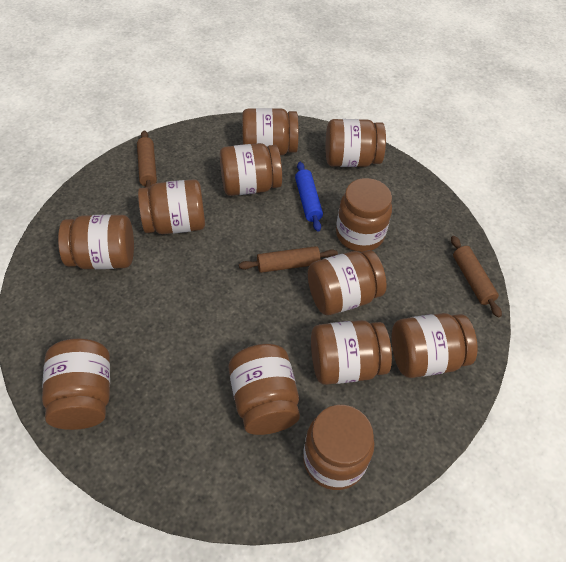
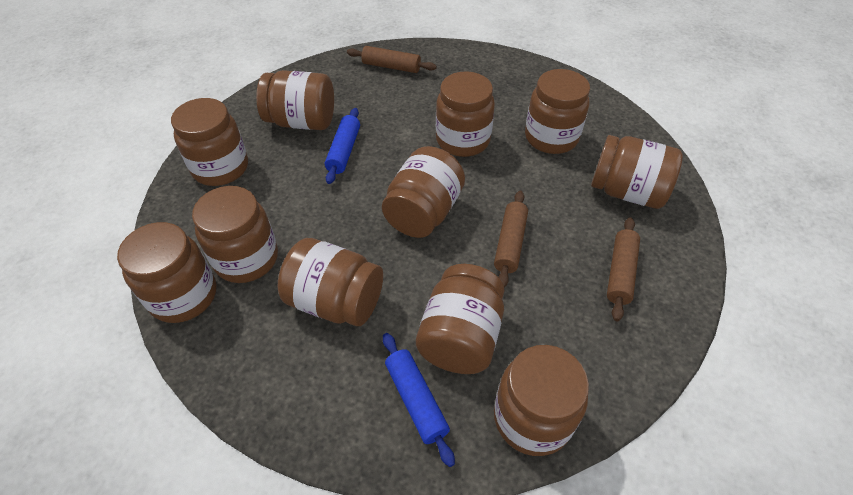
blue rolling pin: 1 -> 2
brown jar: 12 -> 11

